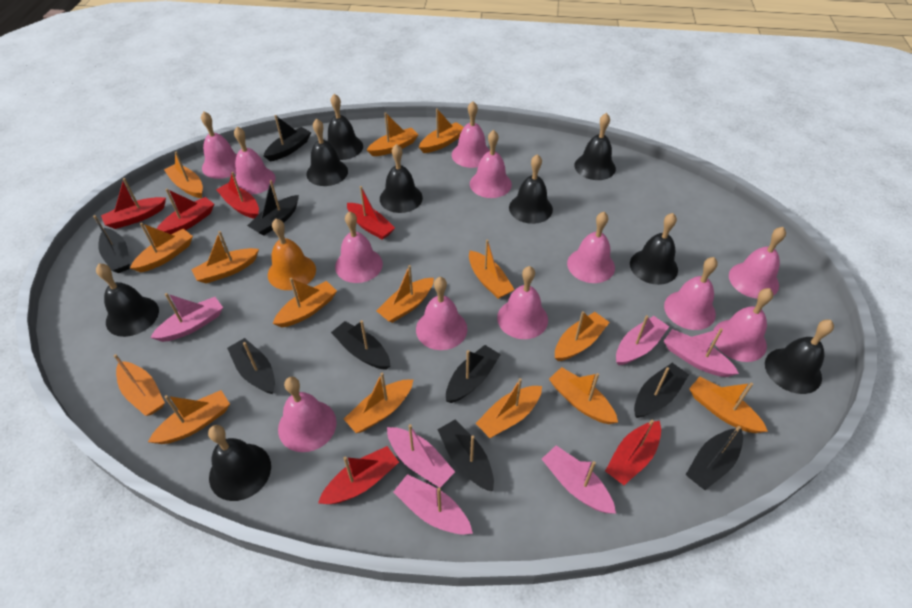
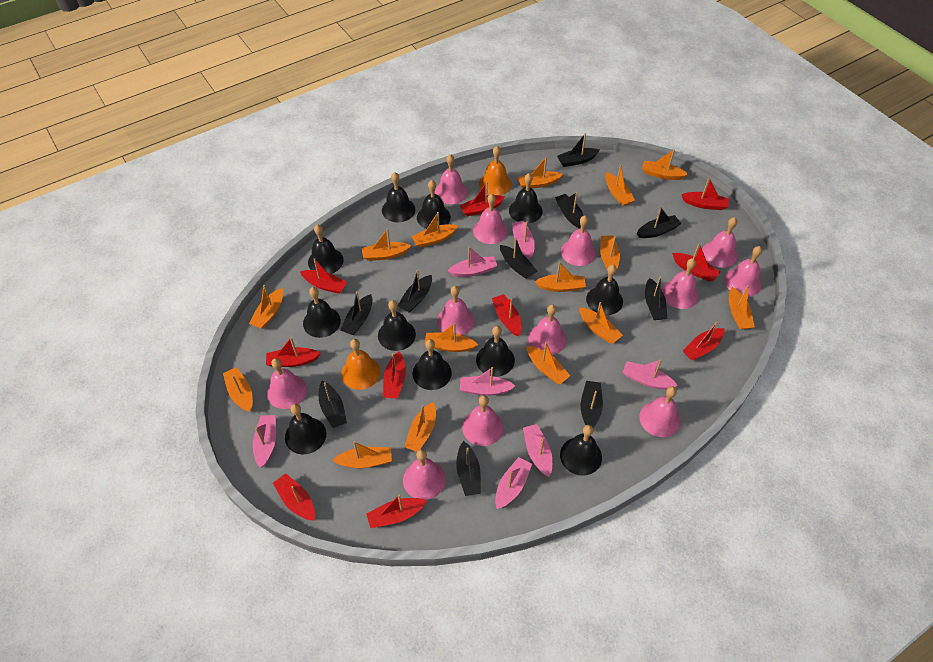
black bell: 9 -> 11
black boat: 9 -> 10
orange bell: 1 -> 2
pink boat: 6 -> 7
red boat: 6 -> 10

